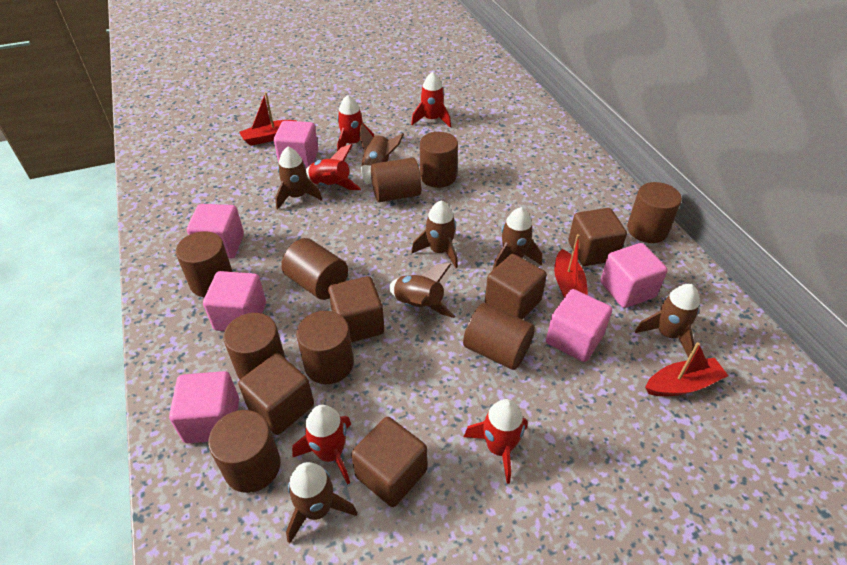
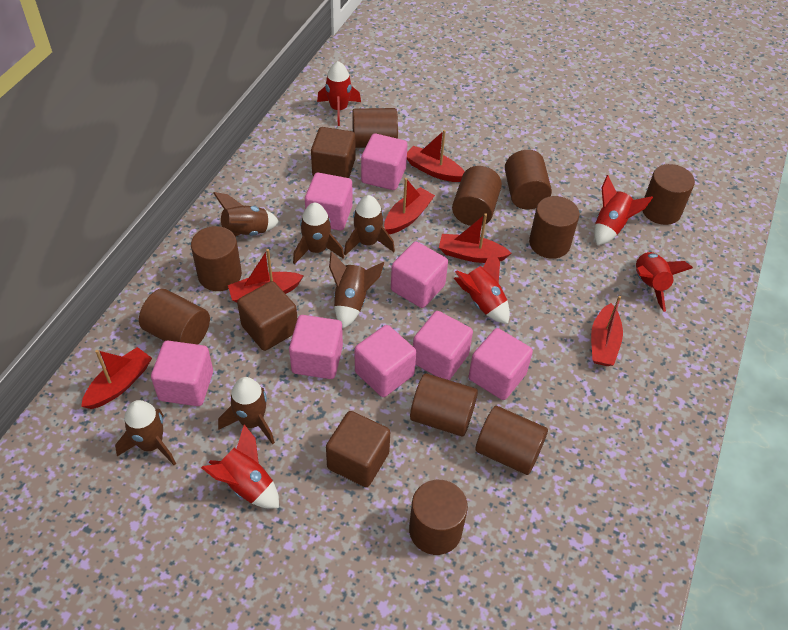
brown cube: 5 -> 3
brown cylinder: 9 -> 10
brown rocket: 7 -> 6
pink cube: 6 -> 8
red boat: 3 -> 6

